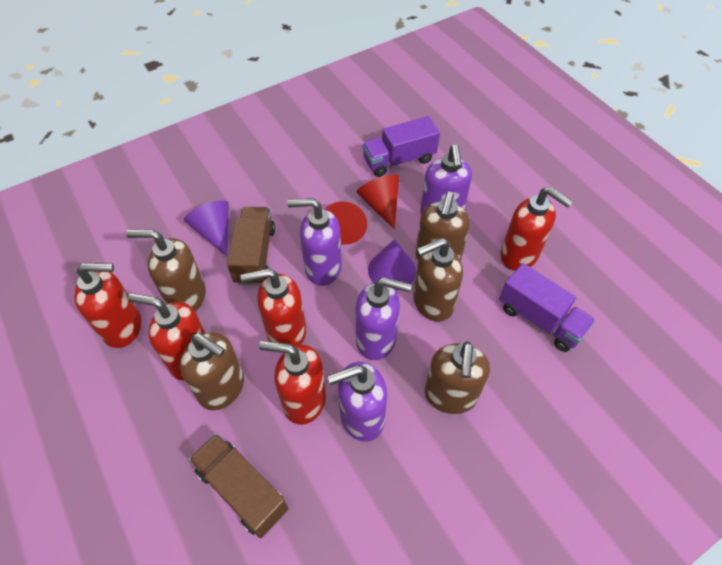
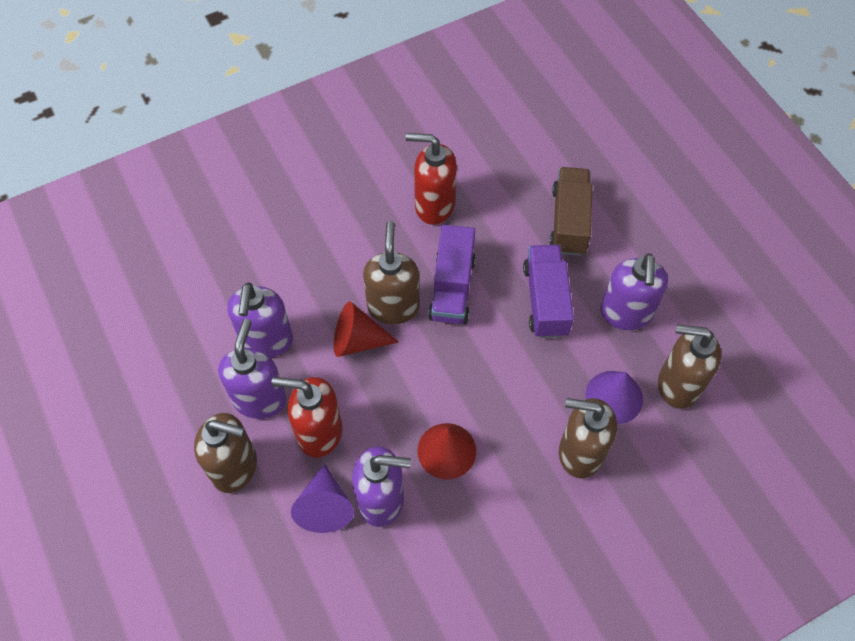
brown soap dispenser: 5 -> 4
brown truck: 2 -> 1
red soap dispenser: 5 -> 2

